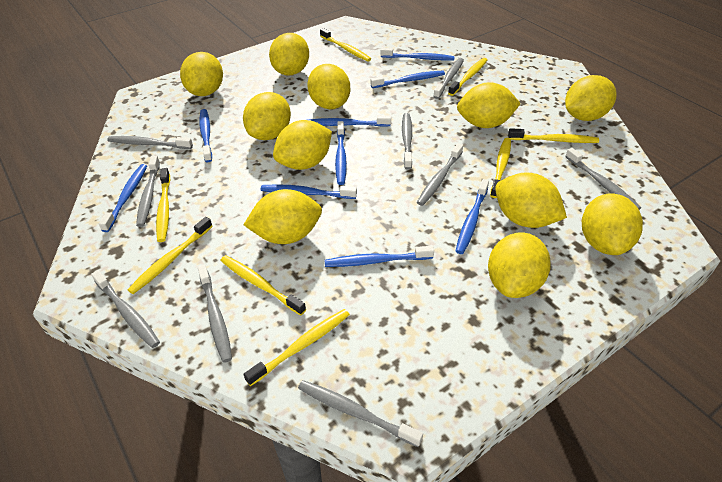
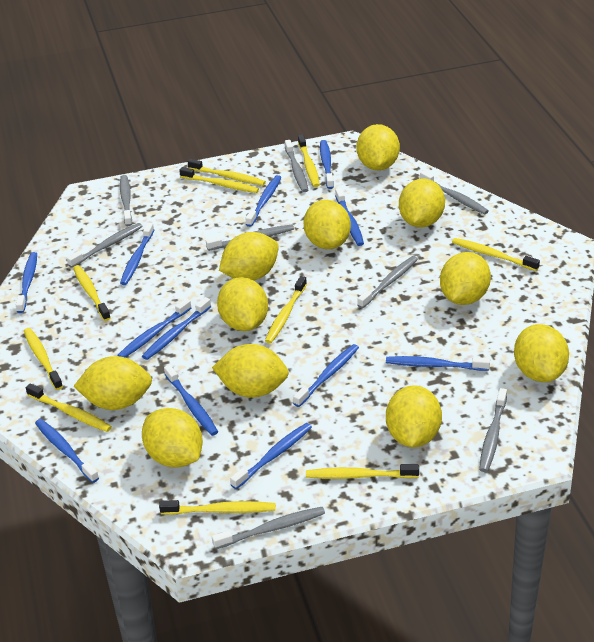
blue toothbrush: 9 -> 12
grey toothbrush: 9 -> 8
yellow toothbrush: 8 -> 10

